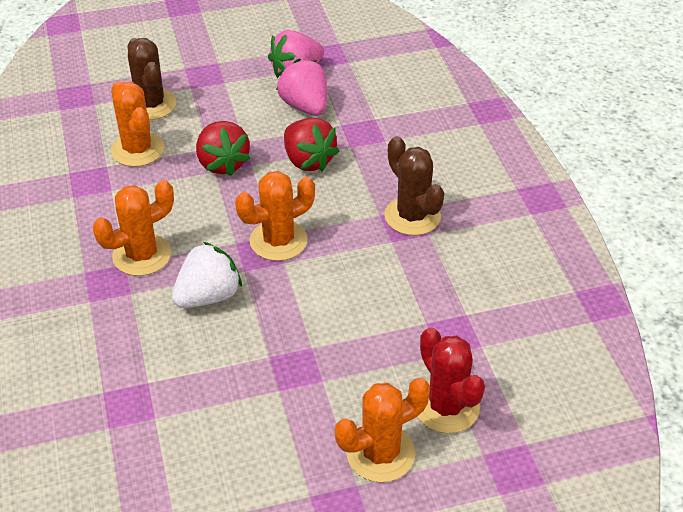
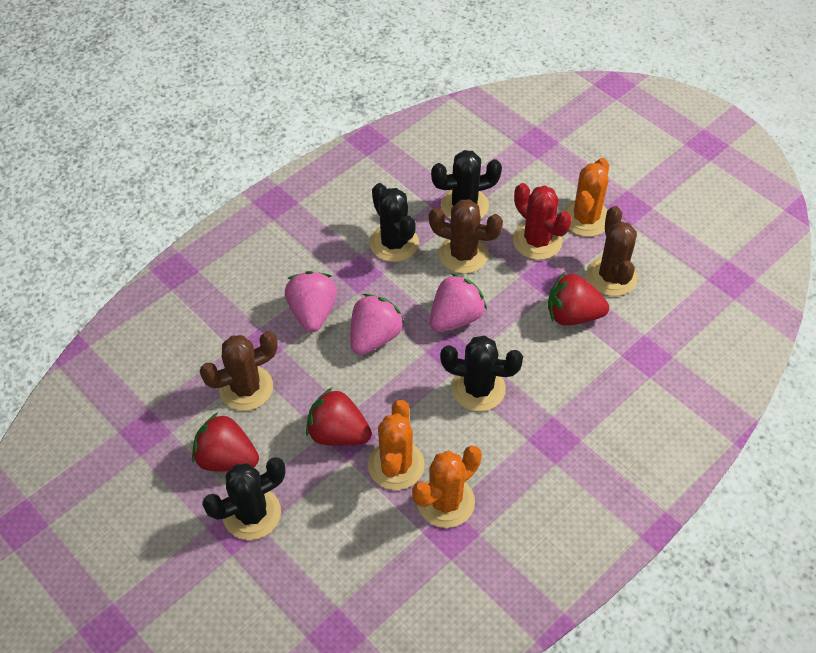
black cactus: 0 -> 4
brown cactus: 2 -> 3
orange cactus: 4 -> 3
pink strawberry: 2 -> 3
red strawberry: 2 -> 3
white strawberry: 1 -> 0

